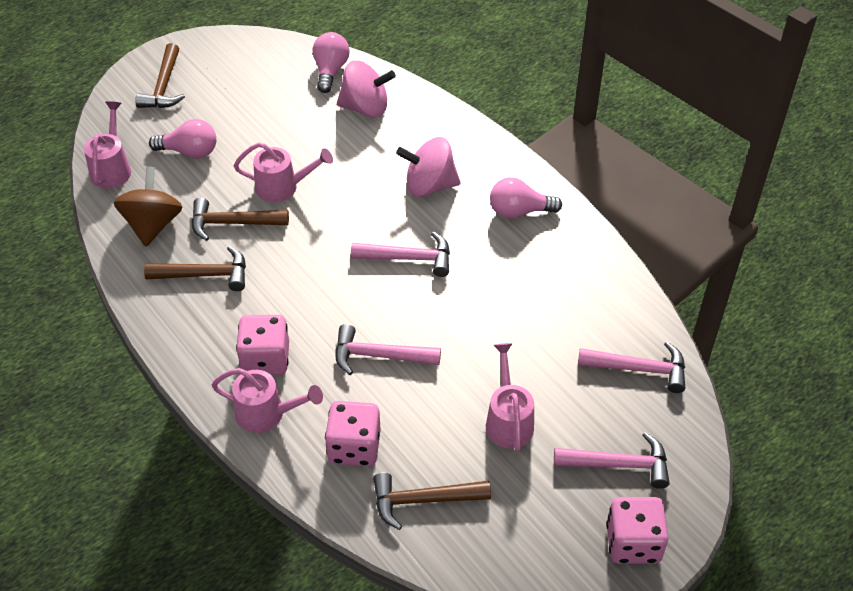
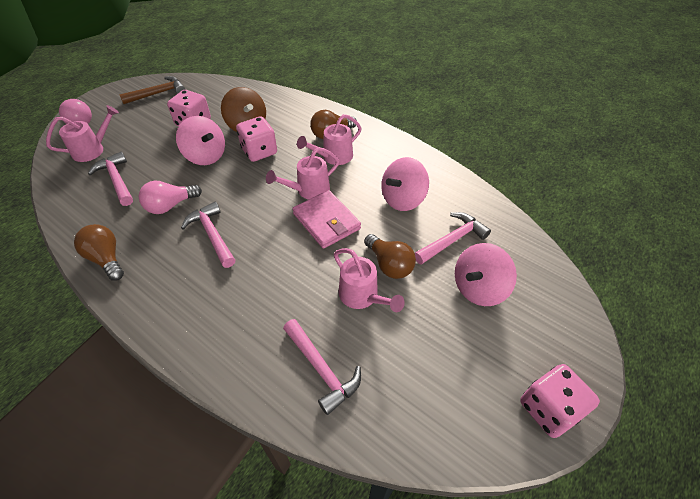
brown hammer: 4 -> 1
brown light bulb: 0 -> 3
pink light bulb: 3 -> 2
pink spinning top: 2 -> 3
pink wallet: 0 -> 1

